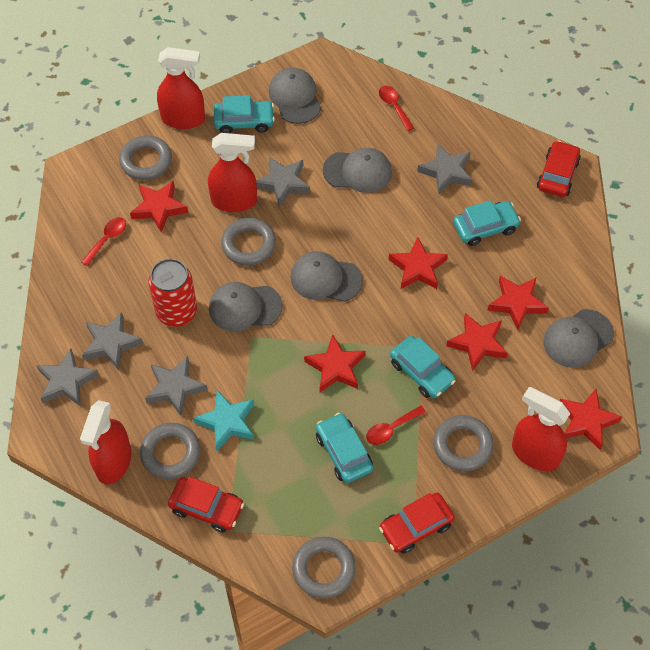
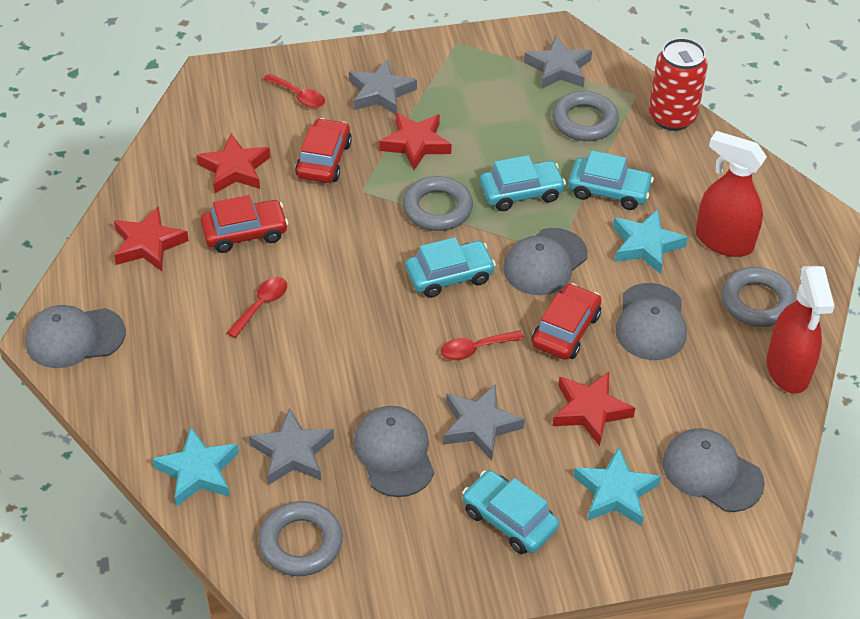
grey ring: 5 -> 4
grey star: 5 -> 4
red spray bottle: 4 -> 2
red star: 6 -> 4
turquoise star: 1 -> 3

